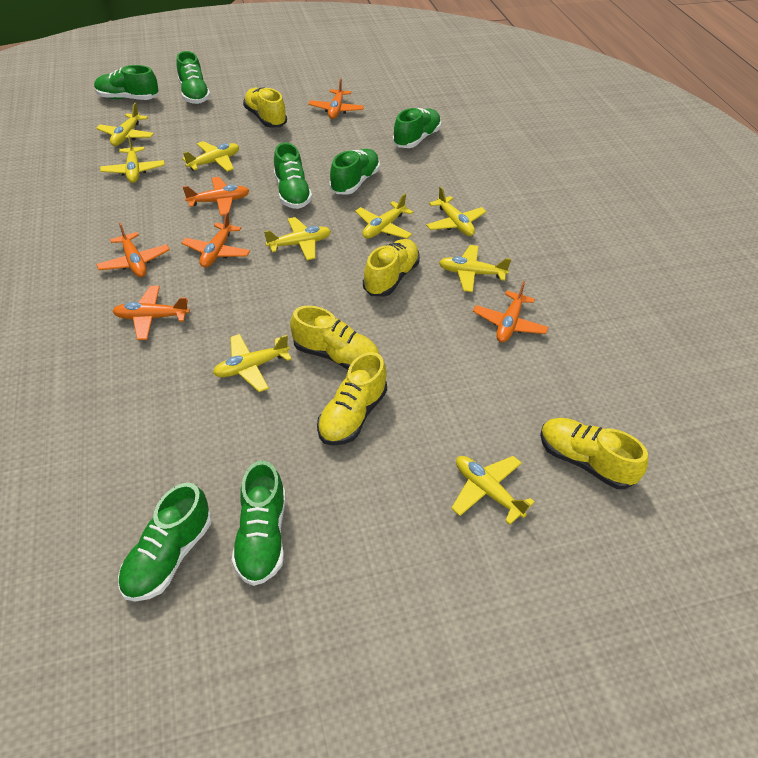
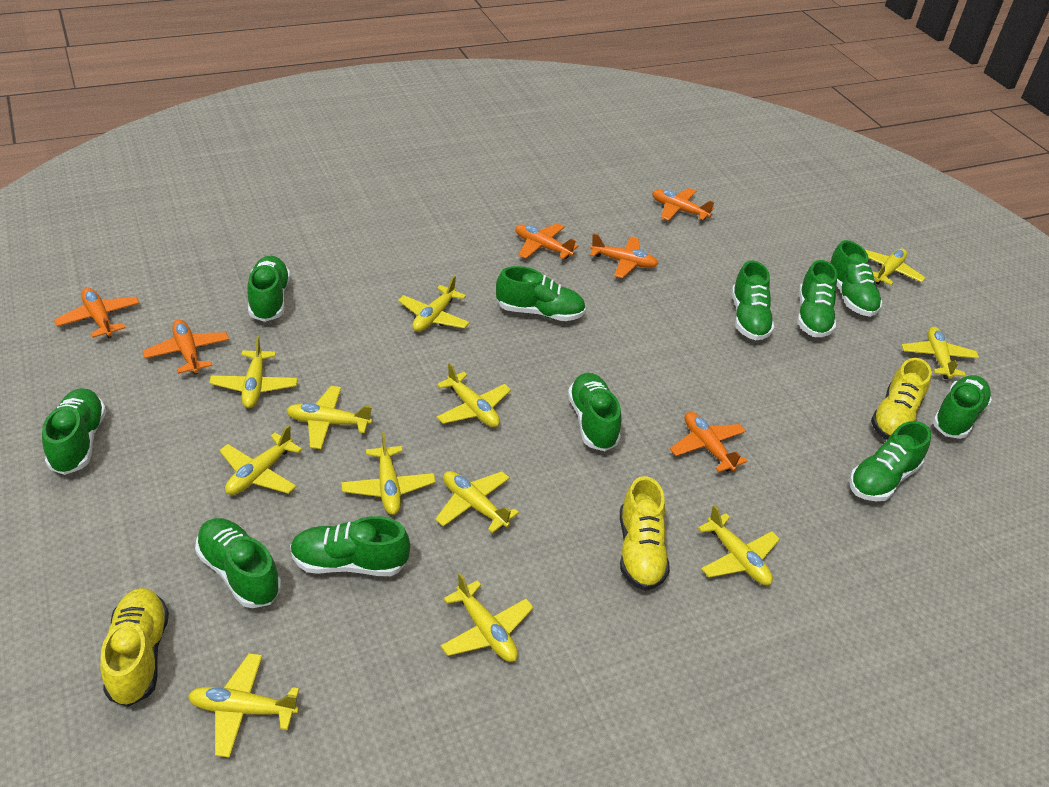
green shoe: 7 -> 11
yellow plane: 9 -> 12
yellow shoe: 5 -> 3

